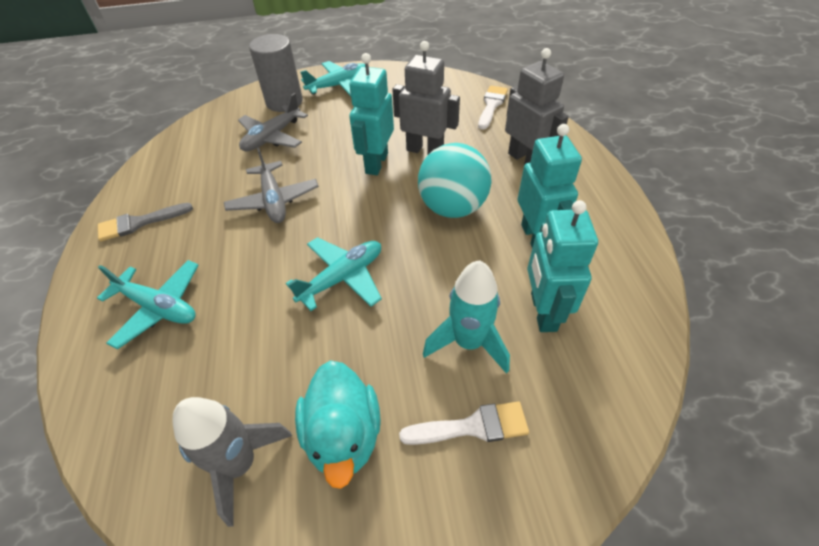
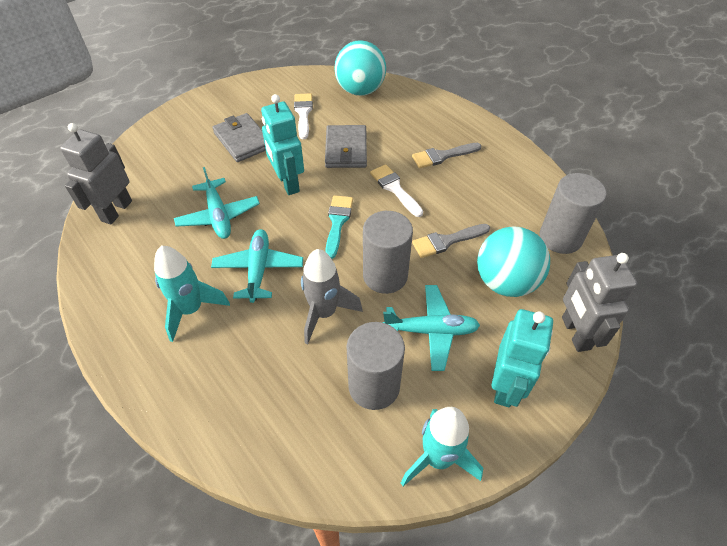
grey brush: 1 -> 2
grey cylinder: 1 -> 3
grey plane: 2 -> 0
grey wallet: 0 -> 2
turquoise ball: 1 -> 2
turquoise brush: 0 -> 1
turquoise duck: 1 -> 0
turquoise robot: 3 -> 2
turquoise rocket: 1 -> 2

